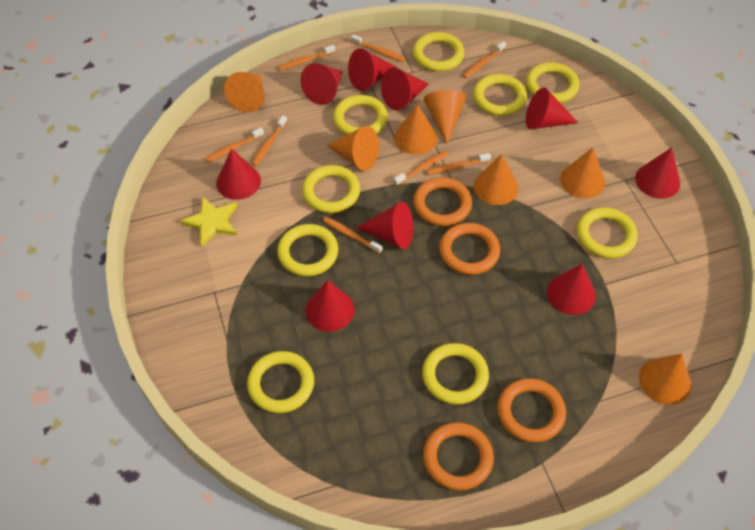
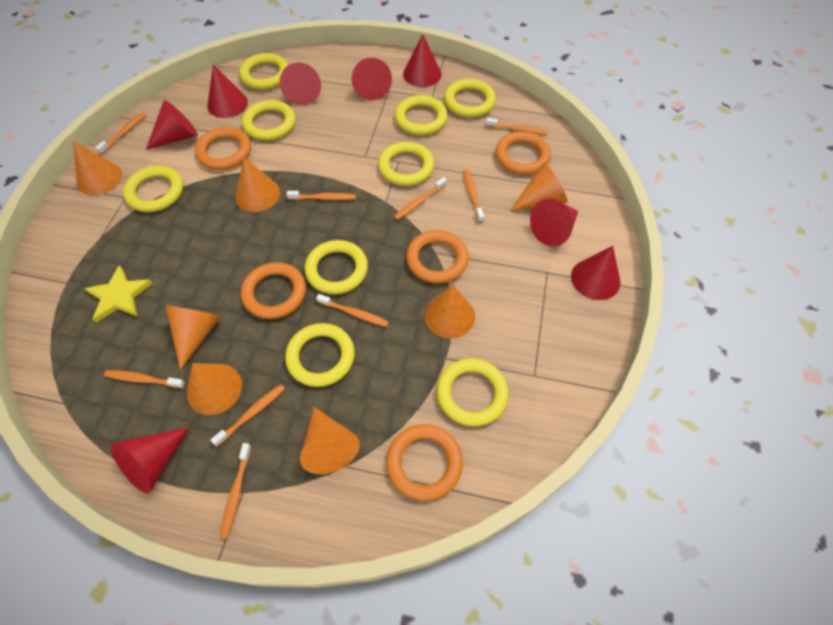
orange ring: 4 -> 5
orange toothbrush: 8 -> 9
red cone: 9 -> 8

